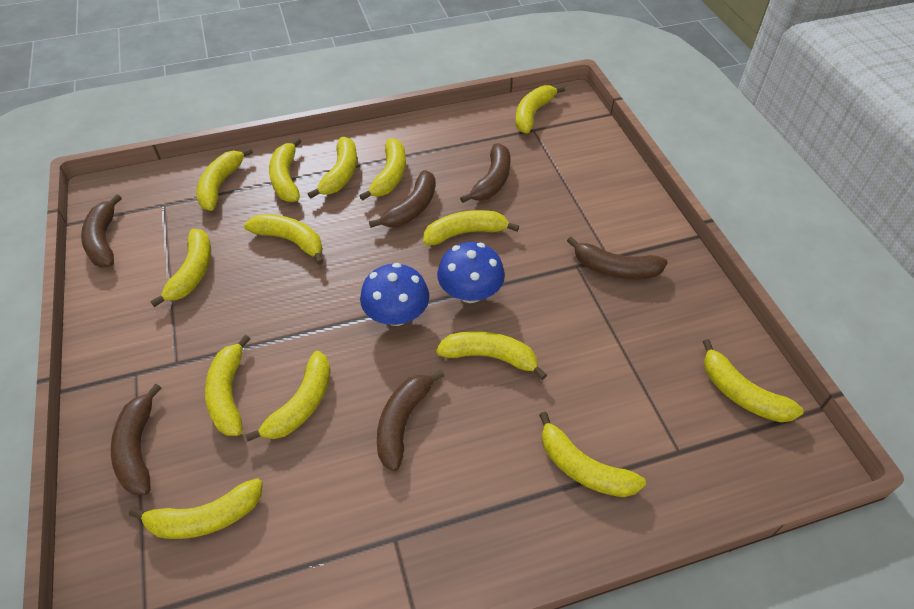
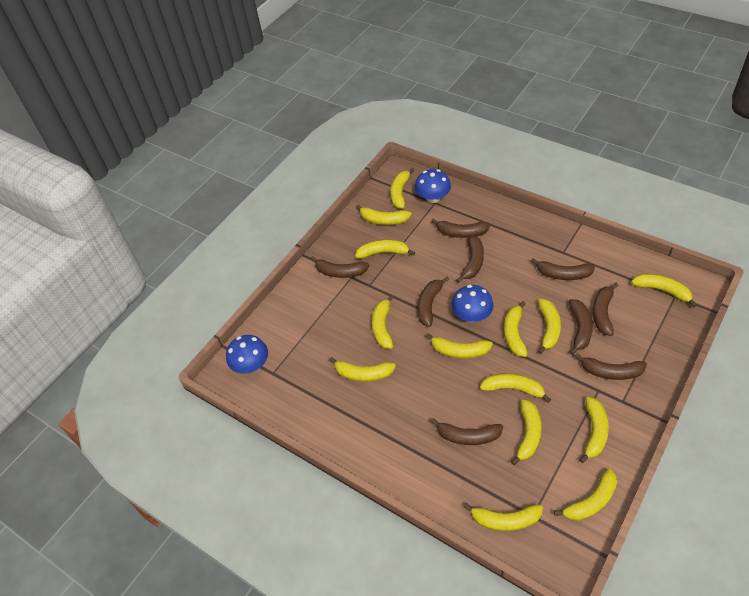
blue mushroom: 2 -> 3
brown banana: 6 -> 9

